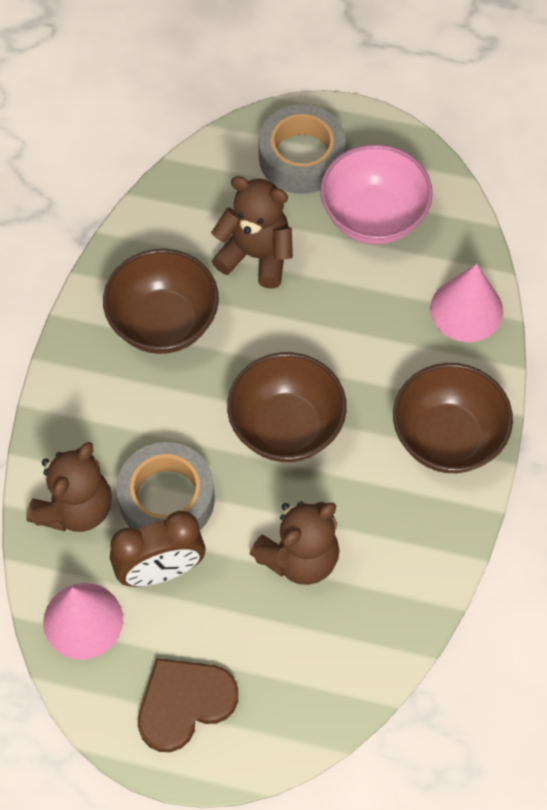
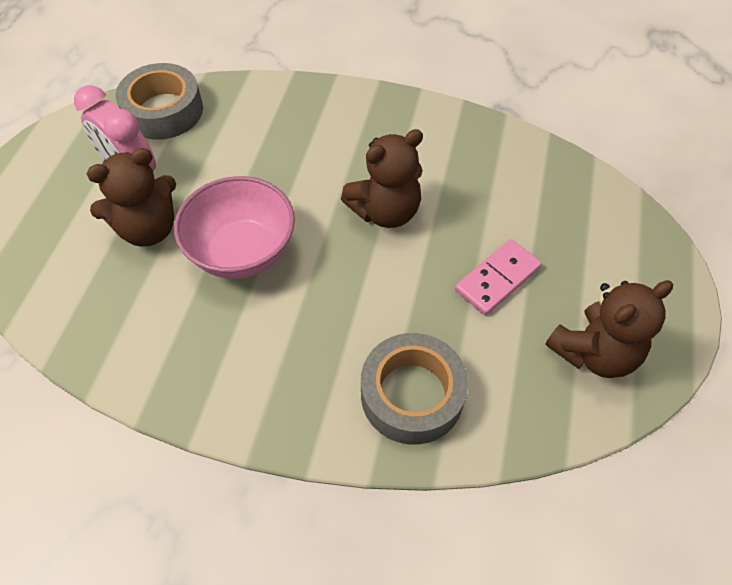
brown bowl: 3 -> 0
brown clock: 1 -> 0
brown heart: 1 -> 0
pink clock: 0 -> 1
pink cone: 2 -> 0
pink domino: 0 -> 1

